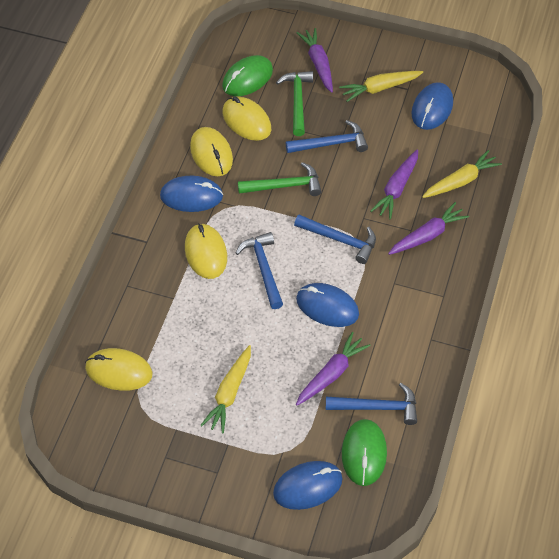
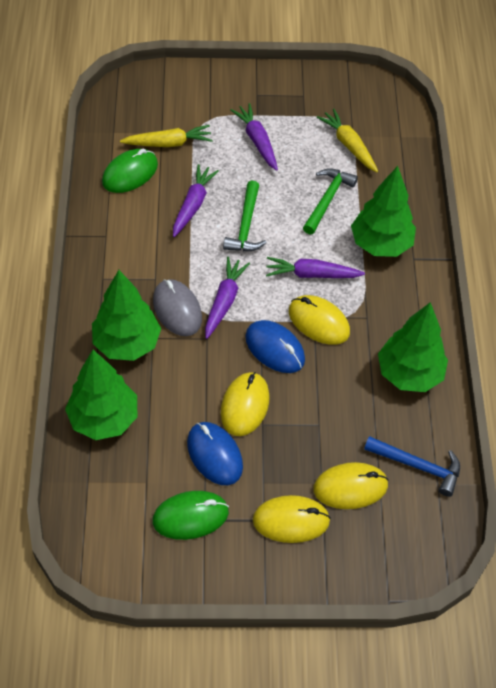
blue hammer: 4 -> 1
blue mouse: 4 -> 2
green tree: 0 -> 4
grey mouse: 0 -> 1
yellow carrot: 3 -> 2

